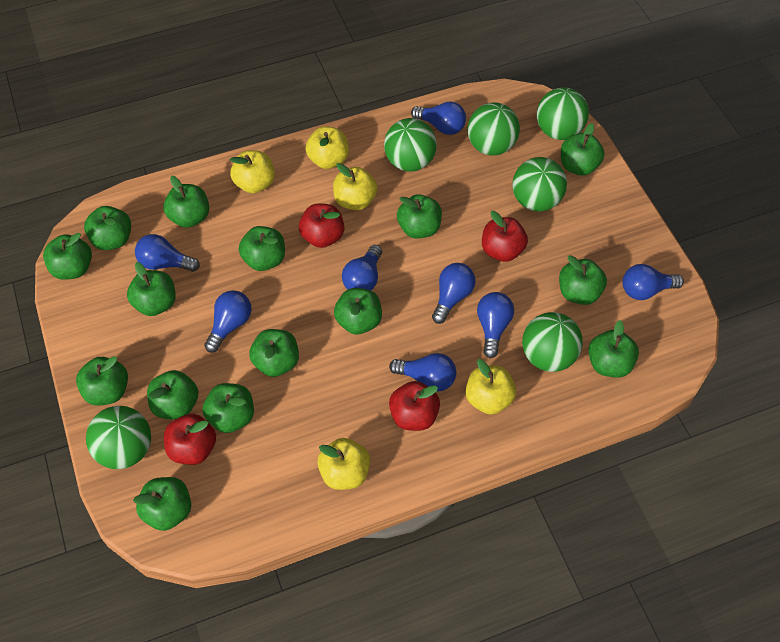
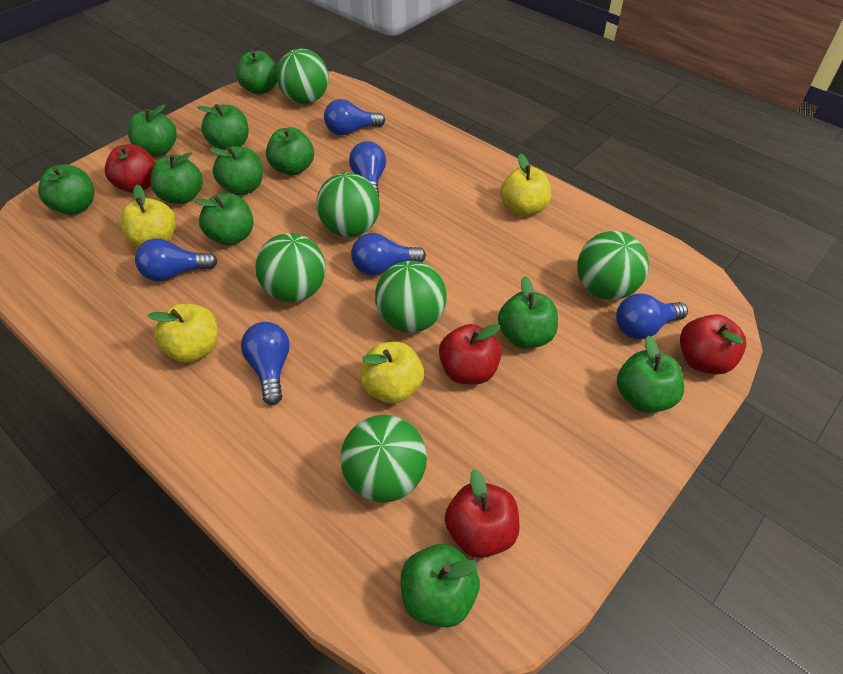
blue light bulb: 8 -> 6
green apple: 15 -> 11
yellow apple: 5 -> 4

